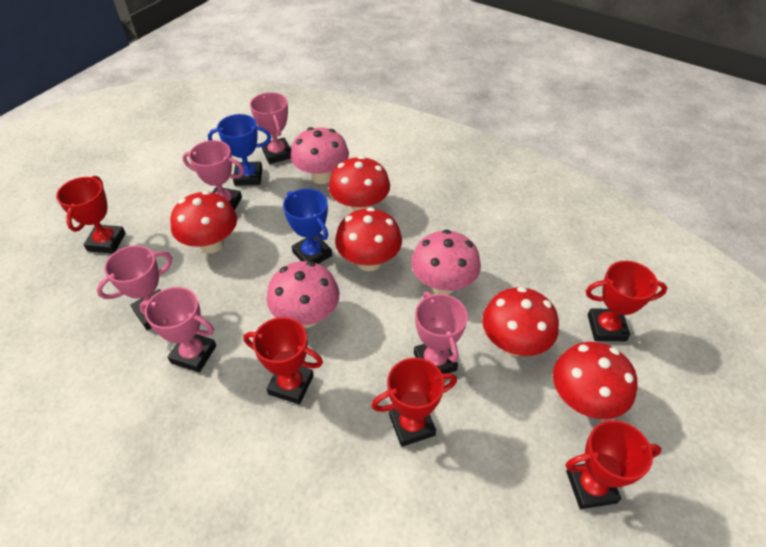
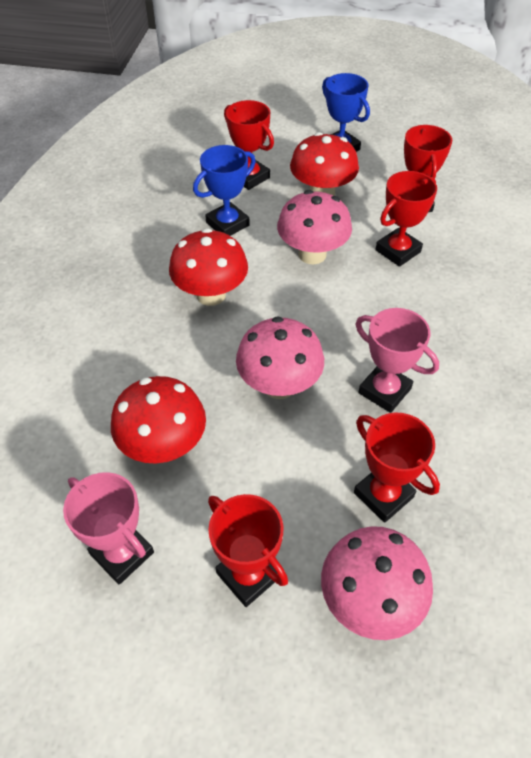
pink trophy: 5 -> 2
red mushroom: 5 -> 3

